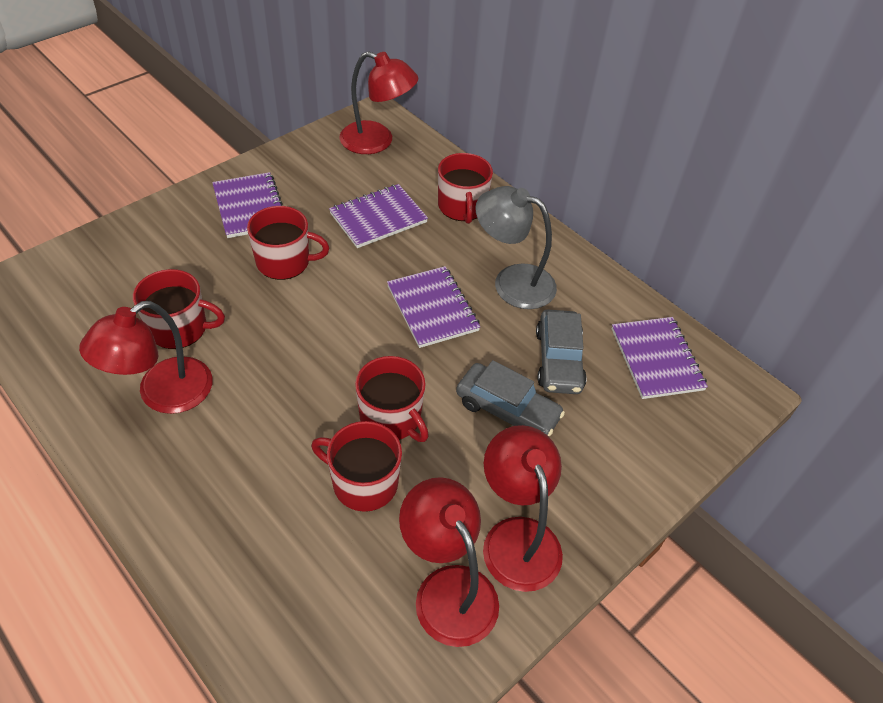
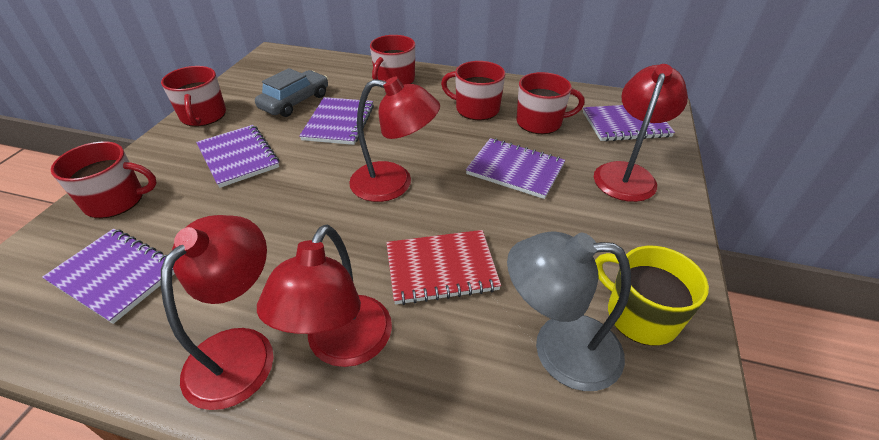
grey car: 2 -> 1
purple notebook: 4 -> 5
red notebook: 0 -> 1
yellow mug: 0 -> 1

